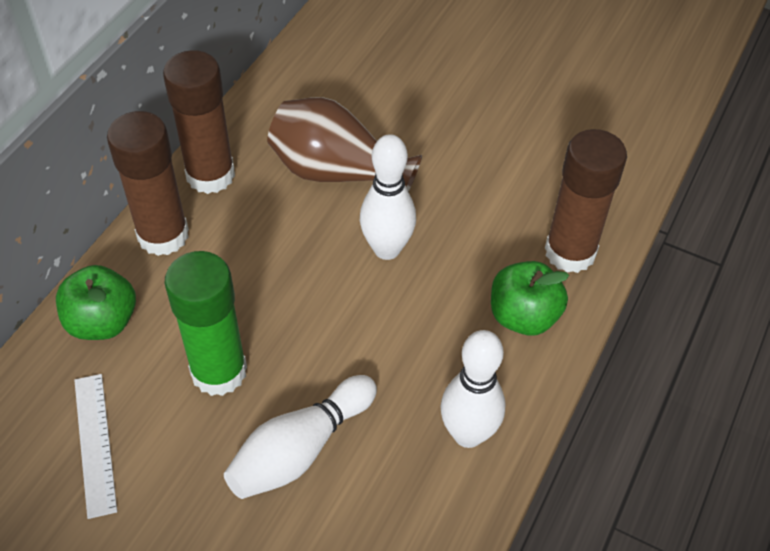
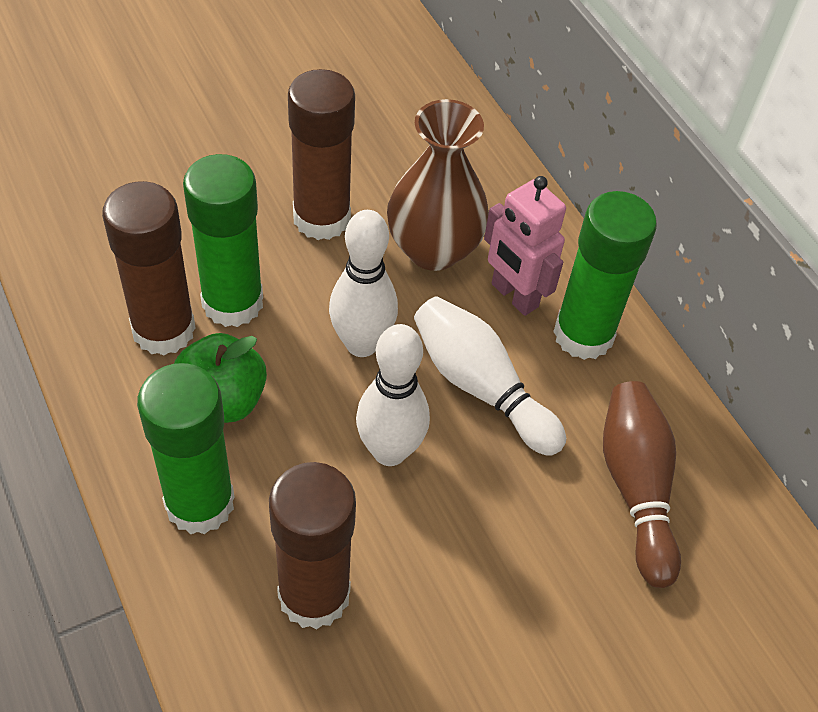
brown bowling pin: 0 -> 1
green apple: 2 -> 1
green glue stick: 1 -> 3
pink robot: 0 -> 1
white ruler: 1 -> 0

